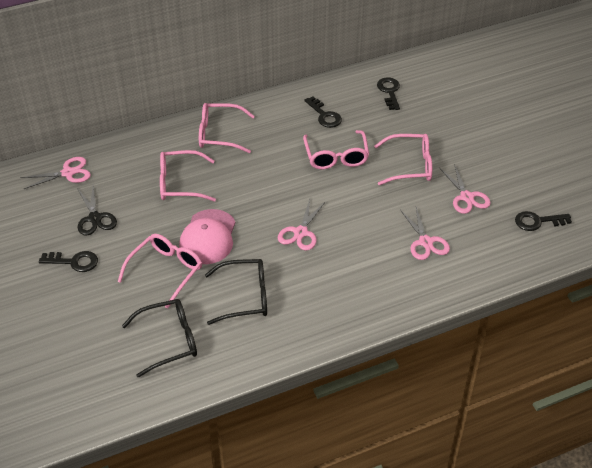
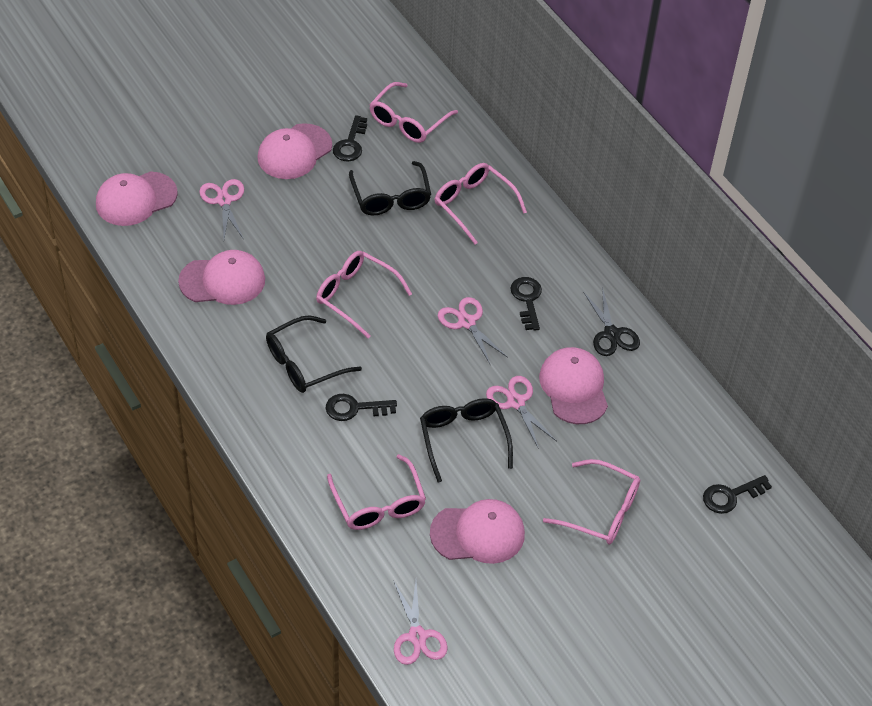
black glasses: 2 -> 3
pink cap: 1 -> 5

